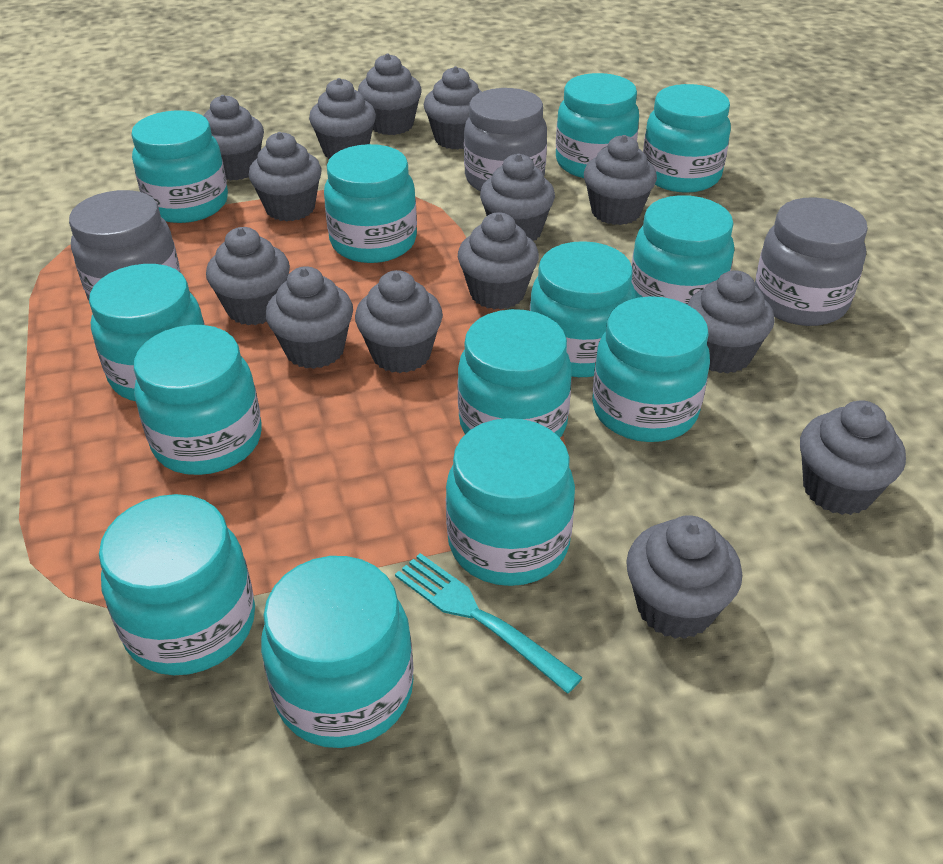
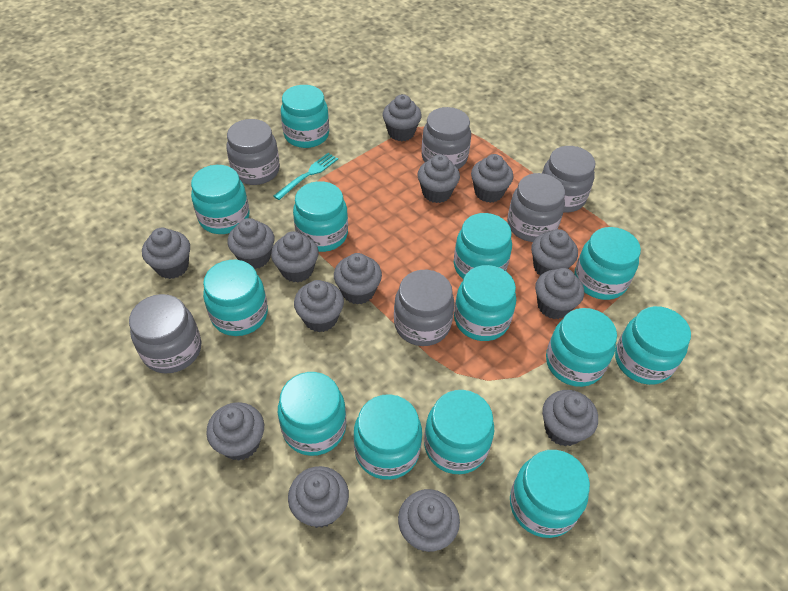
grey jar: 3 -> 6

